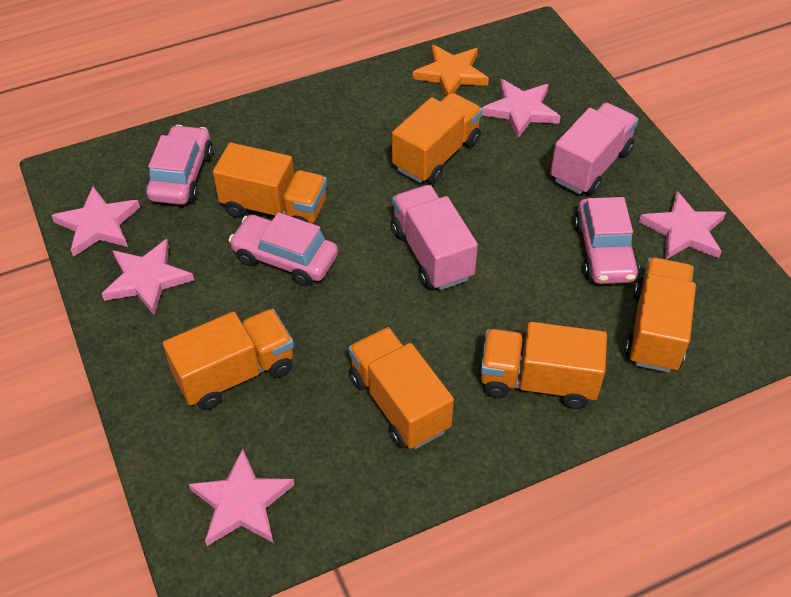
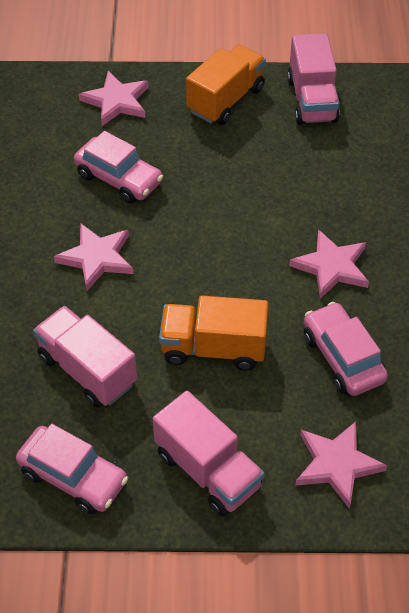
orange star: 1 -> 0
orange truck: 6 -> 2
pink star: 5 -> 4
pink truck: 2 -> 3

